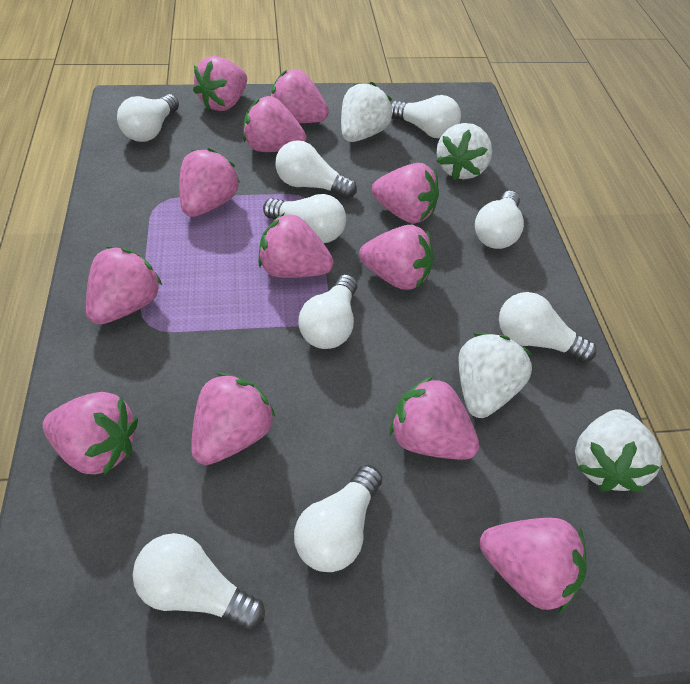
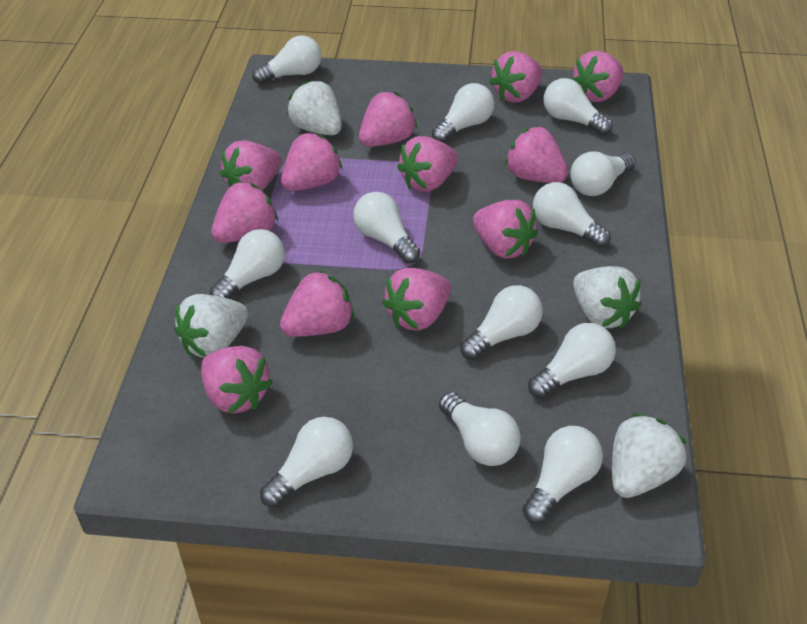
white light bulb: 9 -> 12

